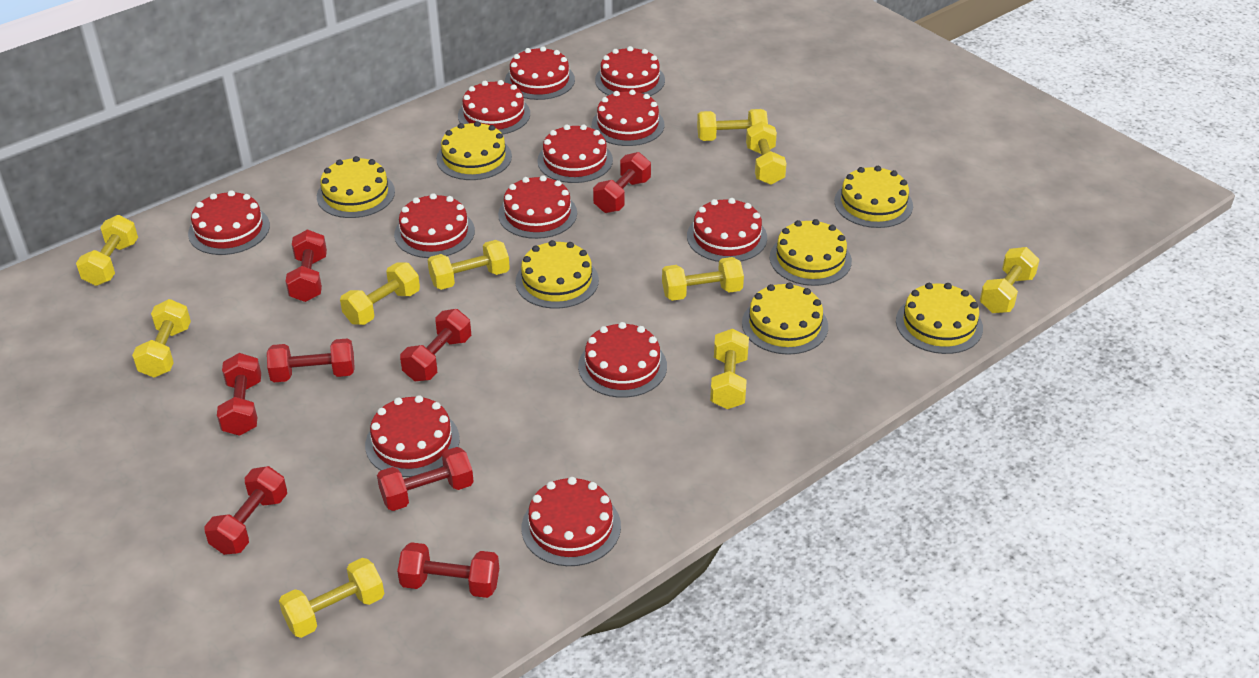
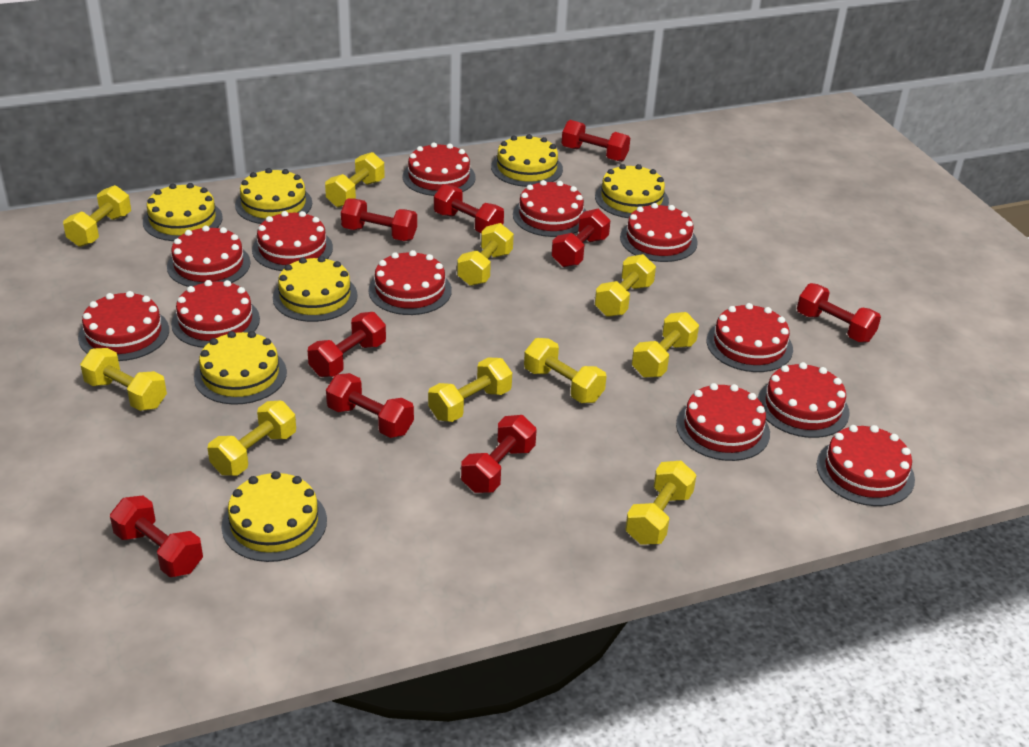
red dumbbell: 8 -> 9

